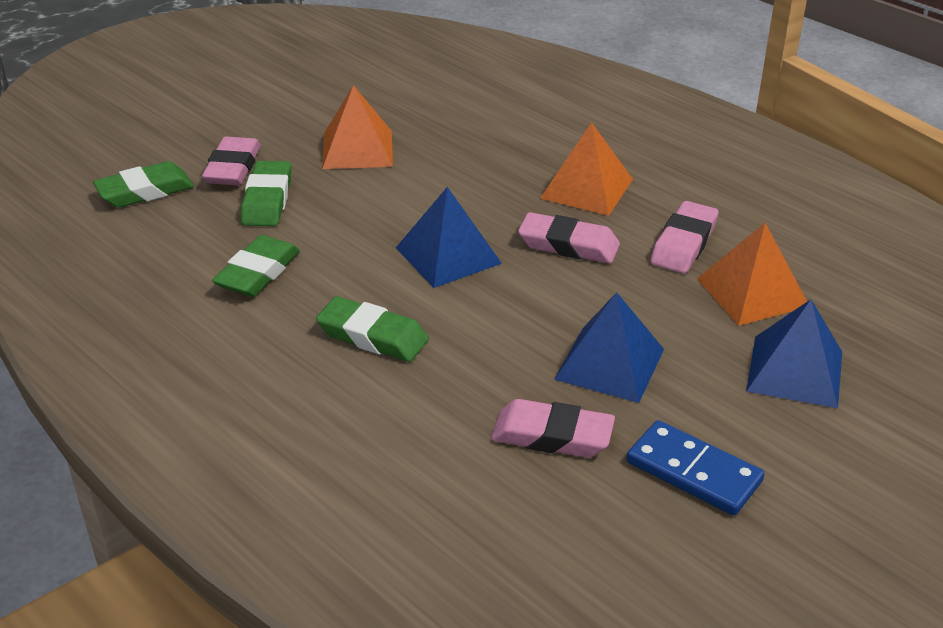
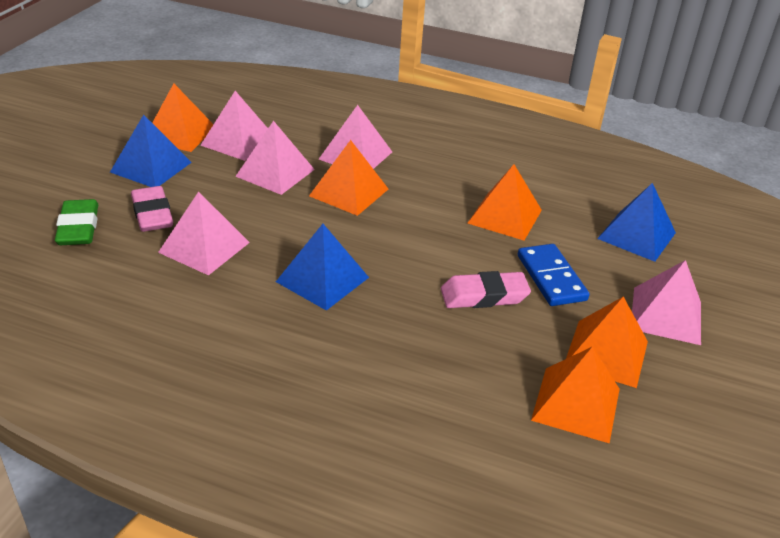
green eraser: 4 -> 1
orange pyramid: 3 -> 5
pink eraser: 4 -> 2
pink pyramid: 0 -> 5

